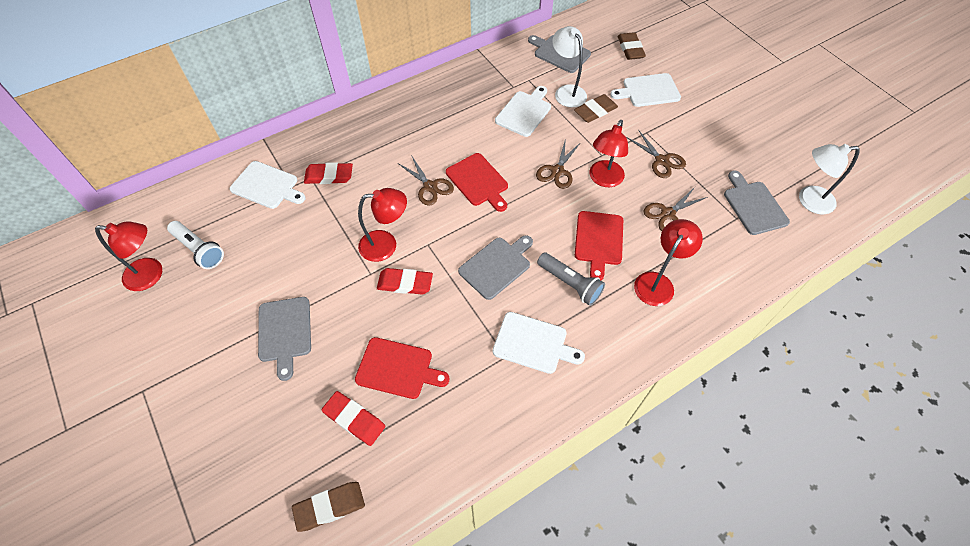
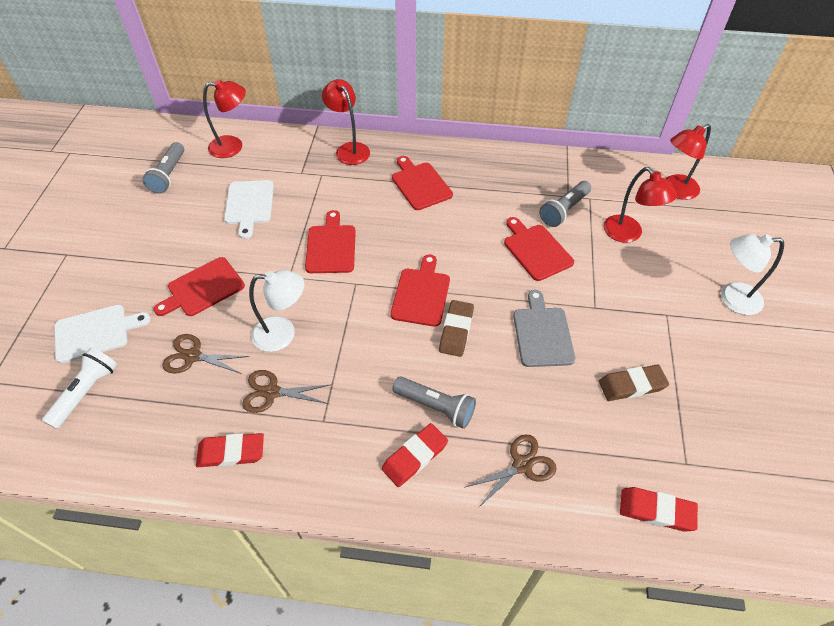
brown eraser: 3 -> 2
brown scissors: 4 -> 3
grey cutting board: 4 -> 1
grey flashlight: 1 -> 3
red cutting board: 3 -> 5
white cutting board: 4 -> 2

